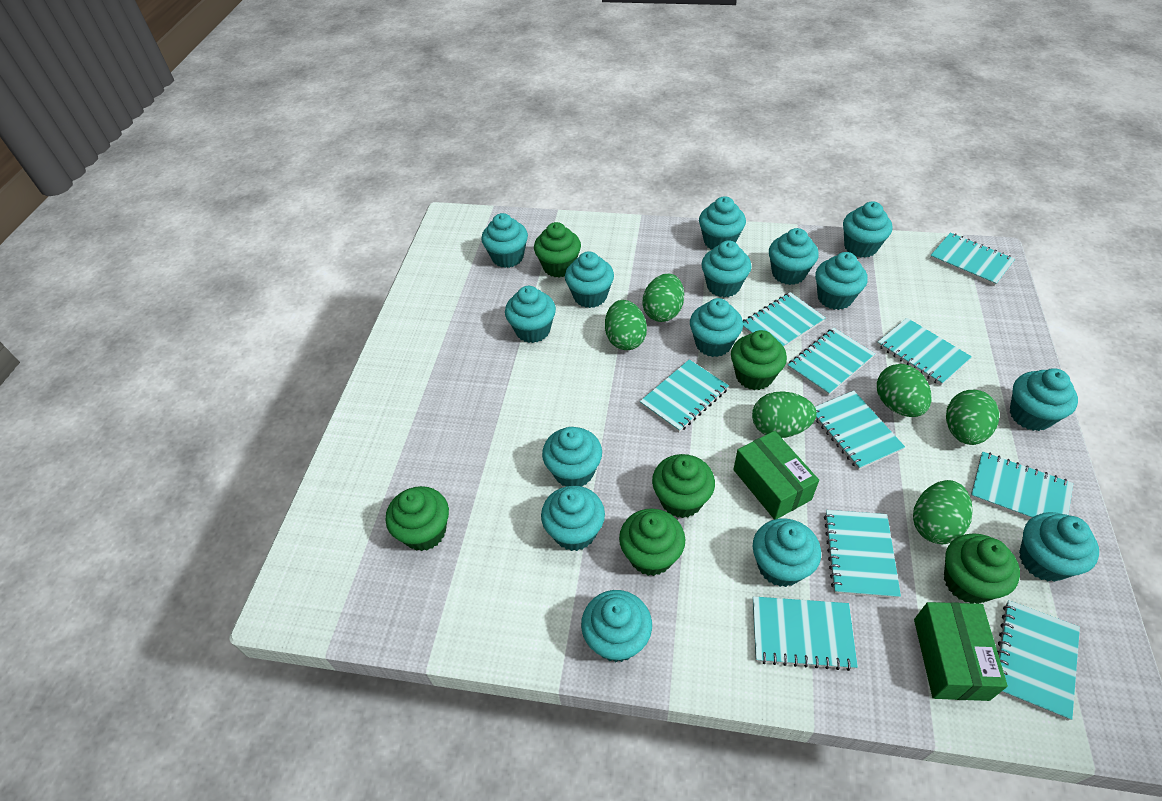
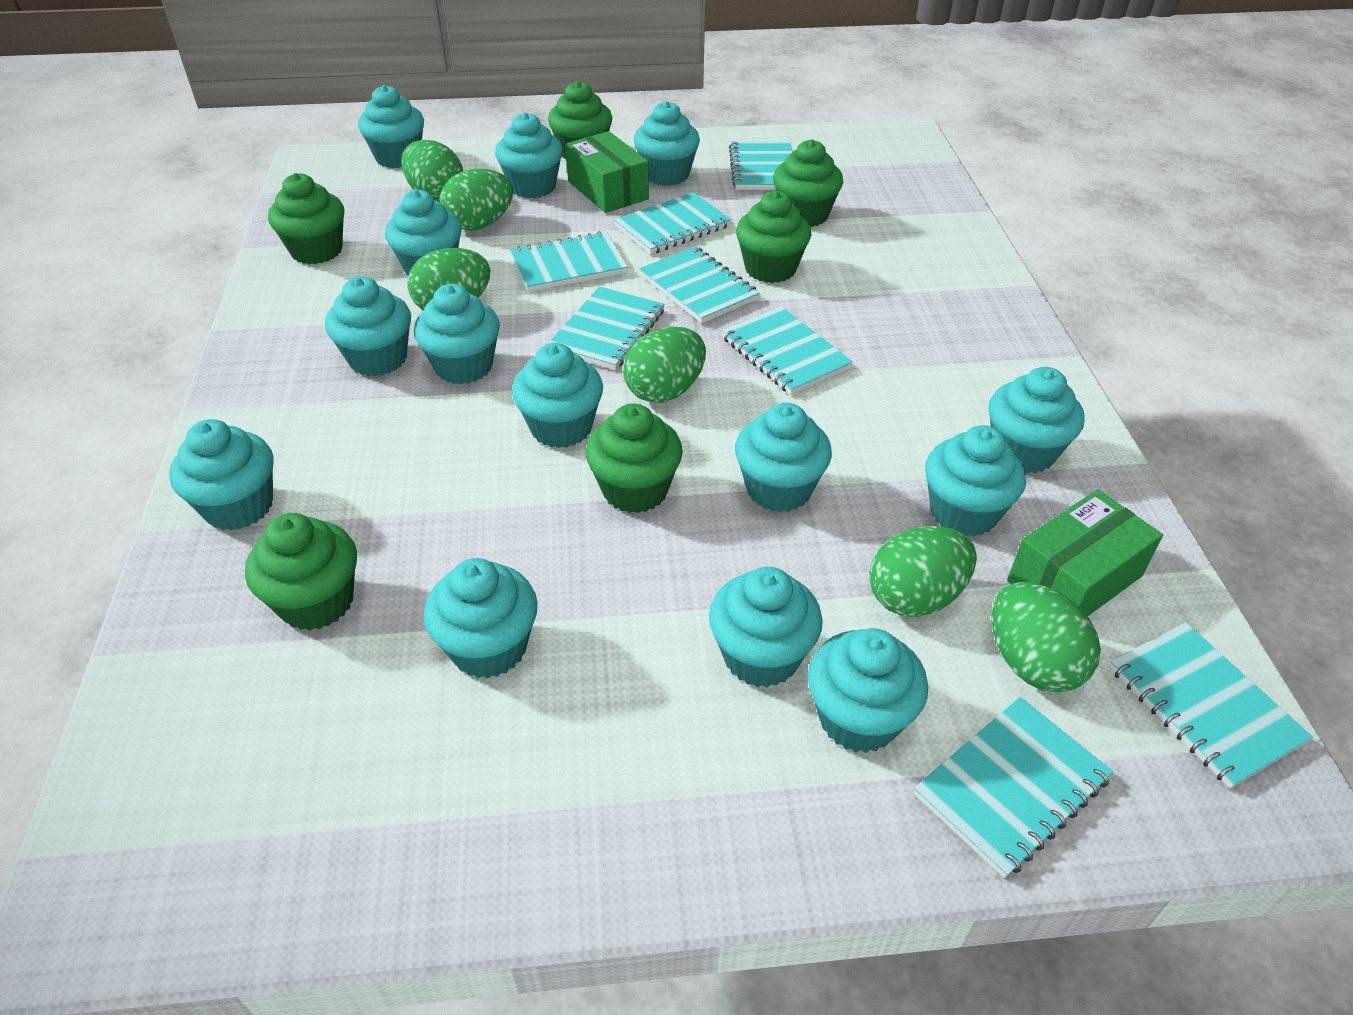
turquoise cupcake: 15 -> 14
turquoise notebook: 10 -> 8

